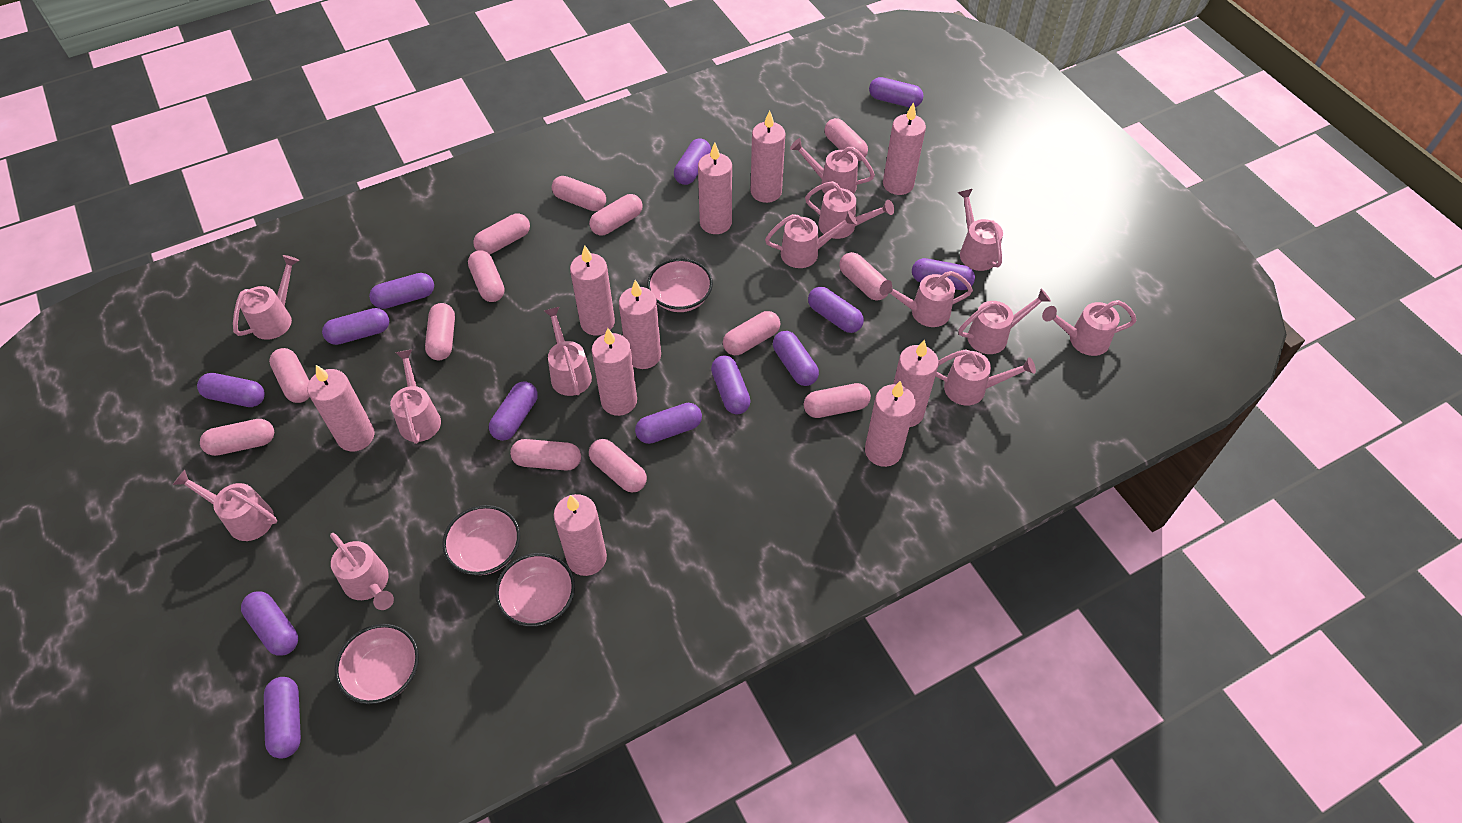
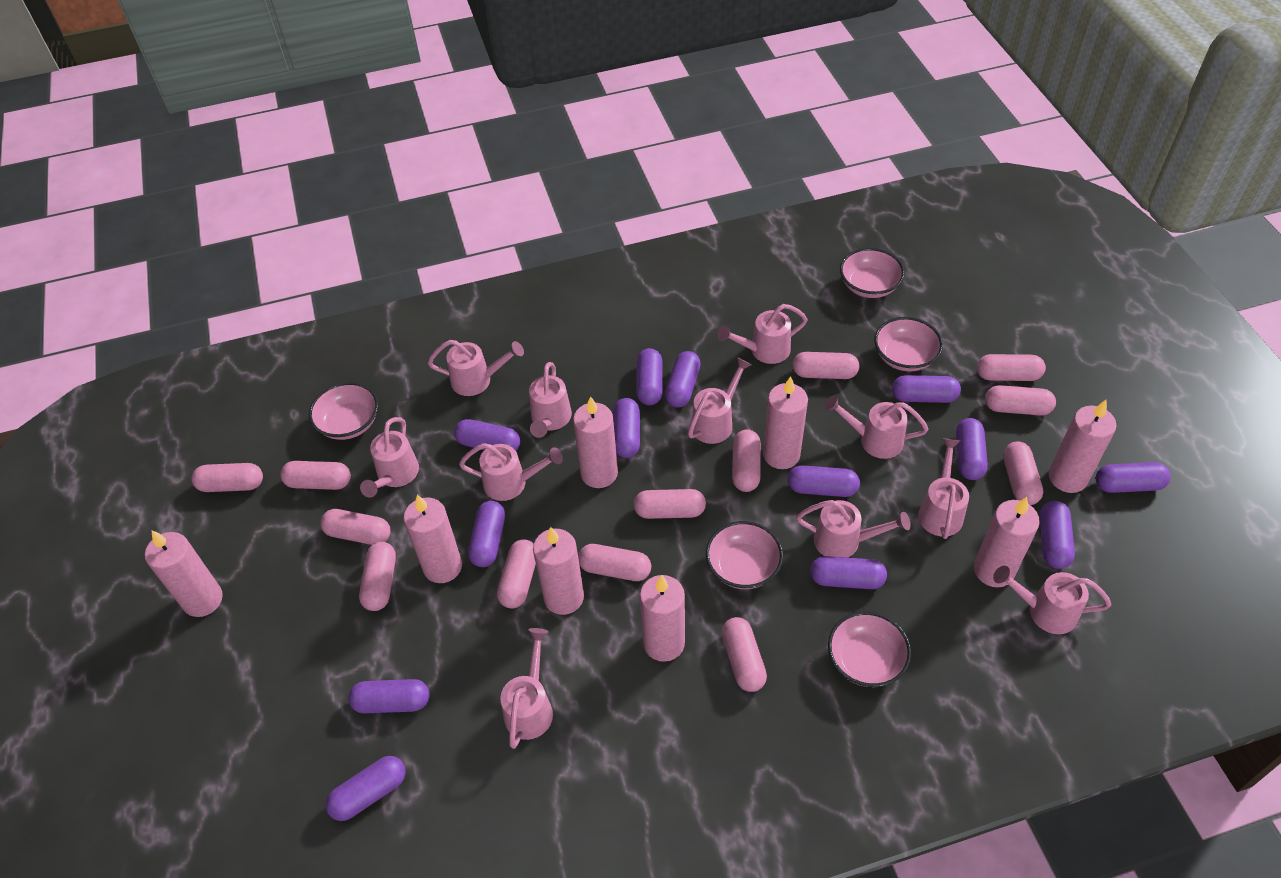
pink bowl: 4 -> 5
pink candle: 10 -> 8
pink watering can: 13 -> 11

